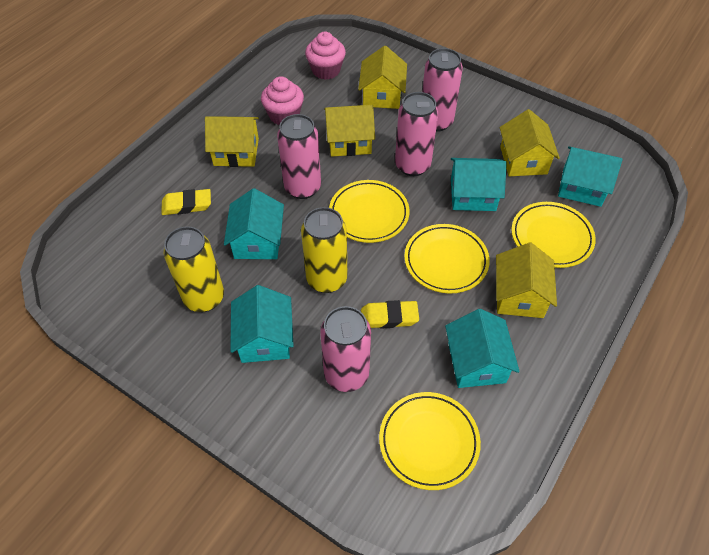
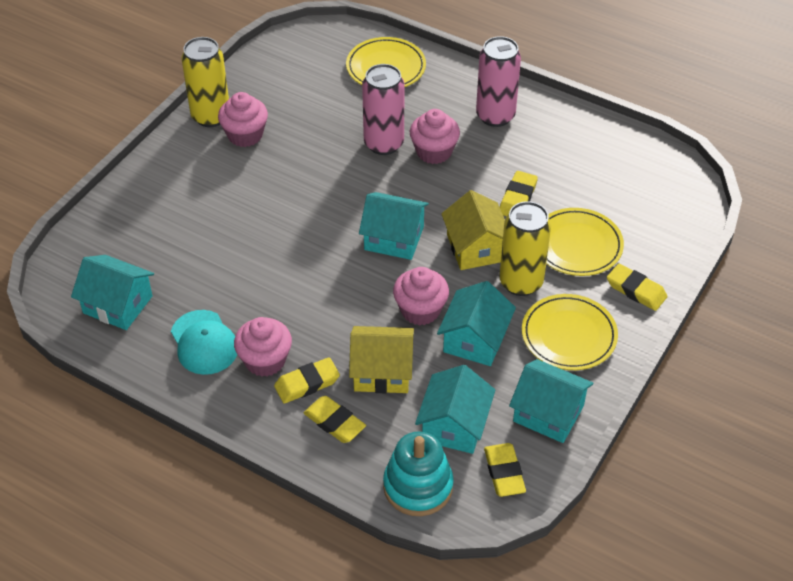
pink can: 4 -> 2
pink cupcake: 2 -> 4
turquoise cap: 0 -> 1
turquoise stacking toy: 0 -> 1
yellow eraser: 2 -> 5
yellow house: 5 -> 2
yellow plate: 4 -> 3

